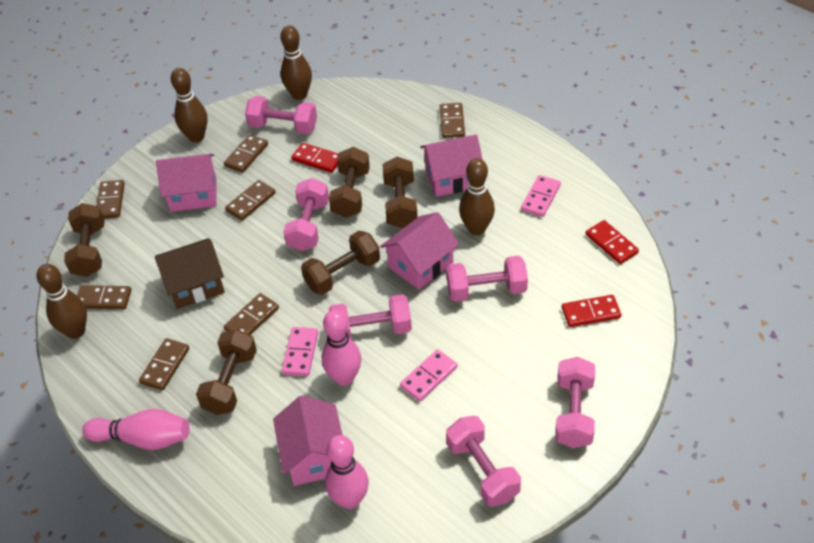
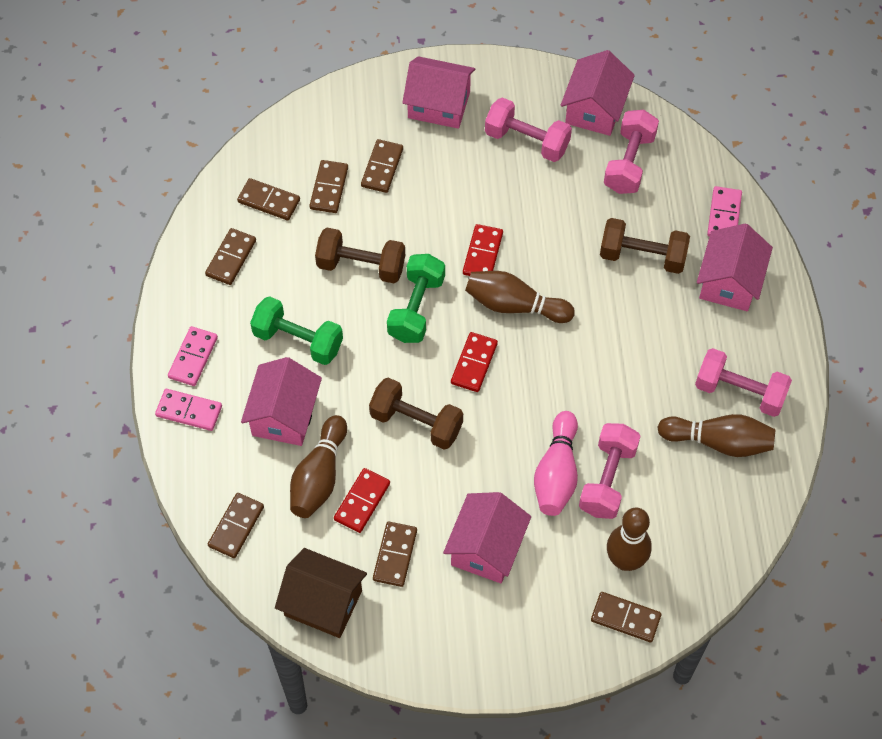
brown dumbbell: 5 -> 3
green dumbbell: 0 -> 2
pink bowling pin: 3 -> 1
pink dumbbell: 6 -> 4
pink house: 4 -> 5

